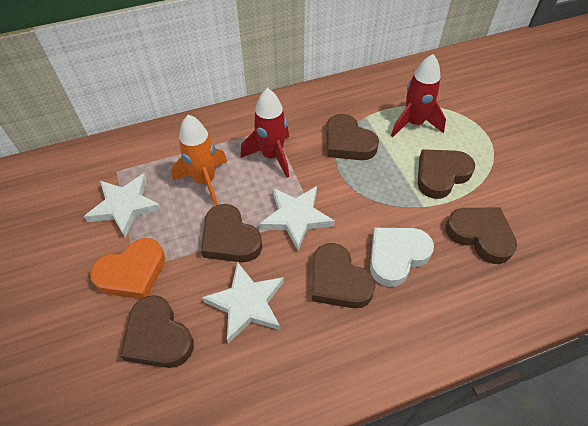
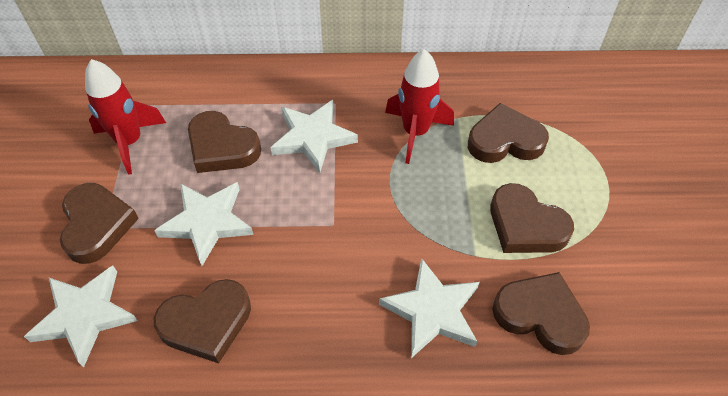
orange heart: 1 -> 0
orange rocket: 1 -> 0
white heart: 1 -> 0
white star: 3 -> 4

